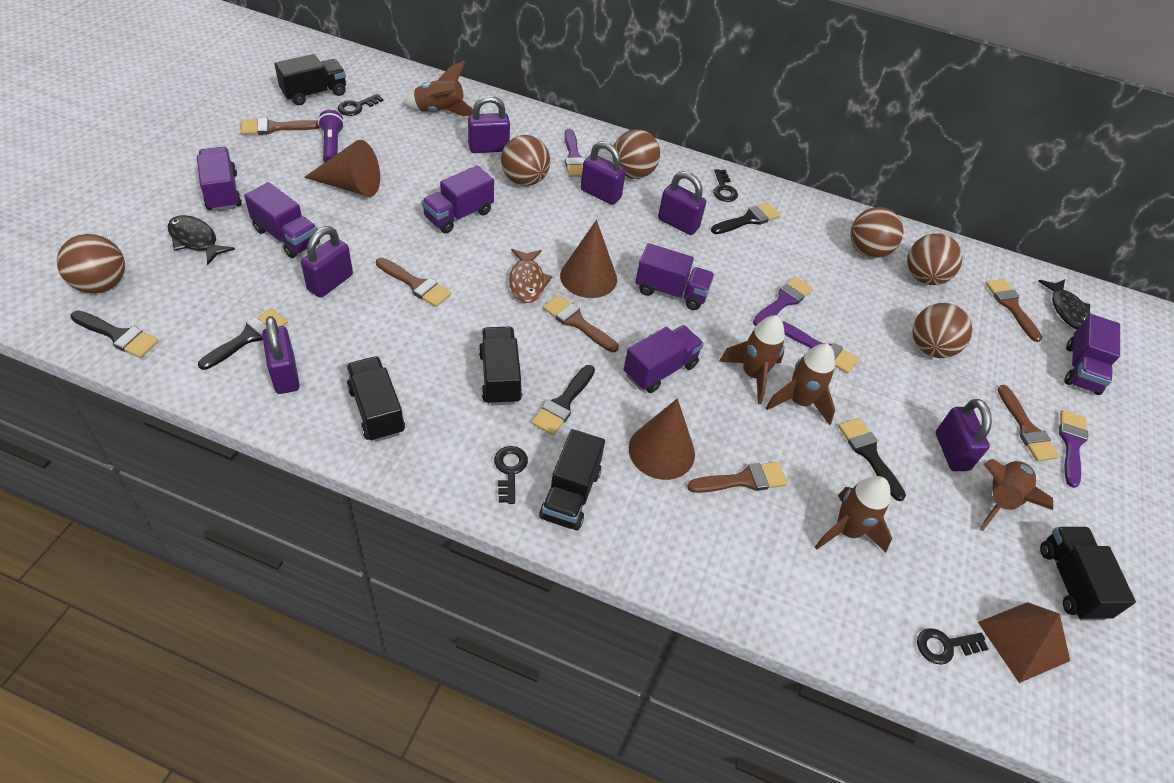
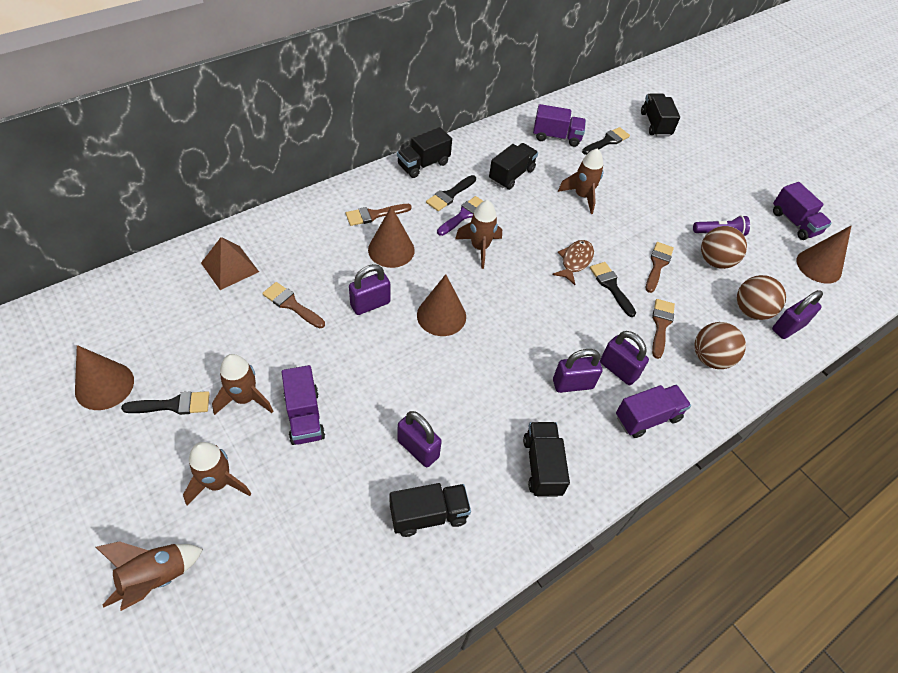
black brush: 5 -> 4
black fish: 2 -> 0
black key: 4 -> 0
brown ball: 6 -> 3
brown brush: 6 -> 4
brown cone: 3 -> 4
purple brush: 4 -> 1
purple padlock: 6 -> 5
purple truck: 6 -> 4

